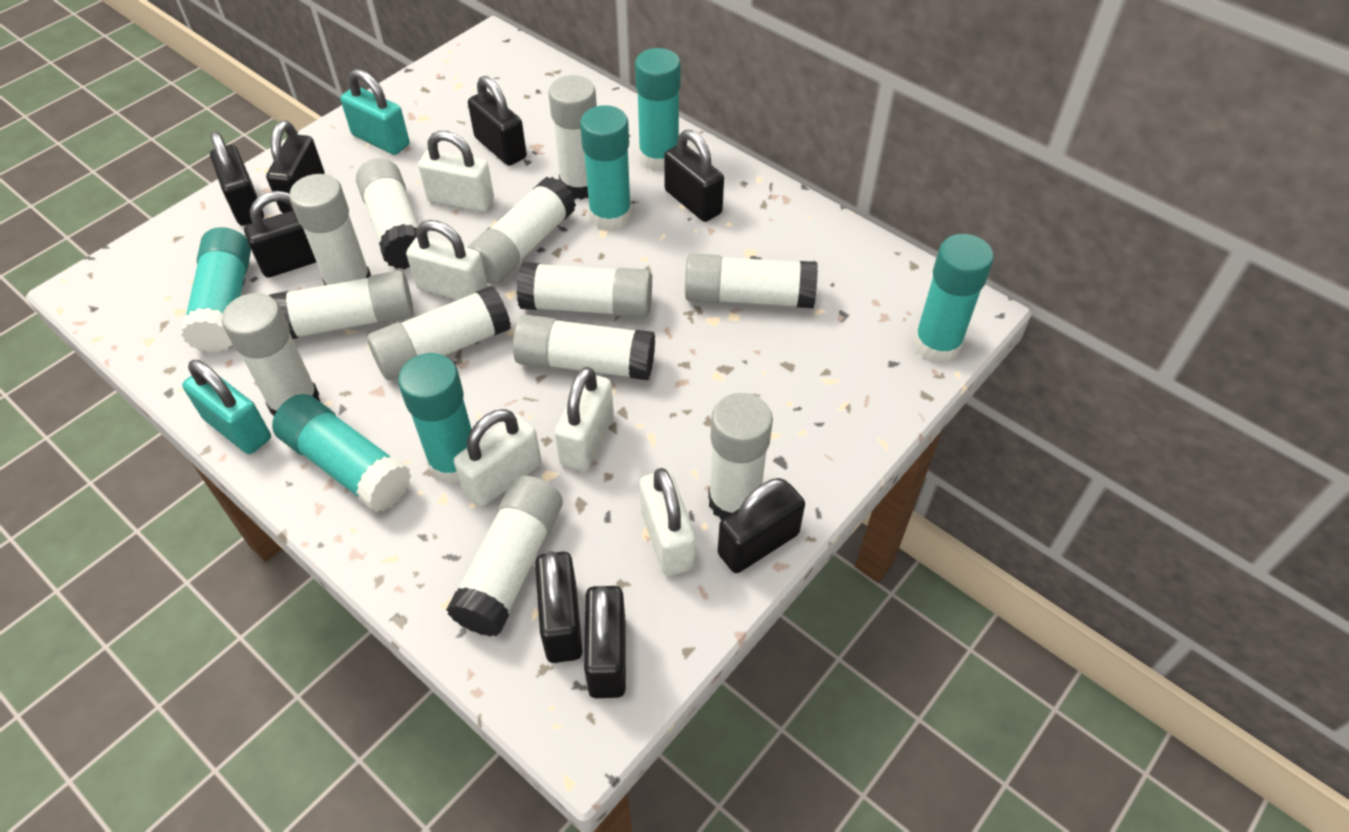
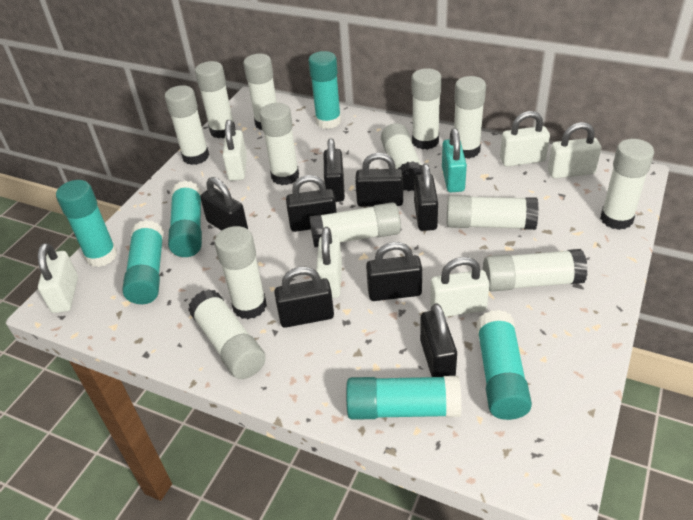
turquoise padlock: 2 -> 1
white glue stick: 12 -> 13
white padlock: 5 -> 6

